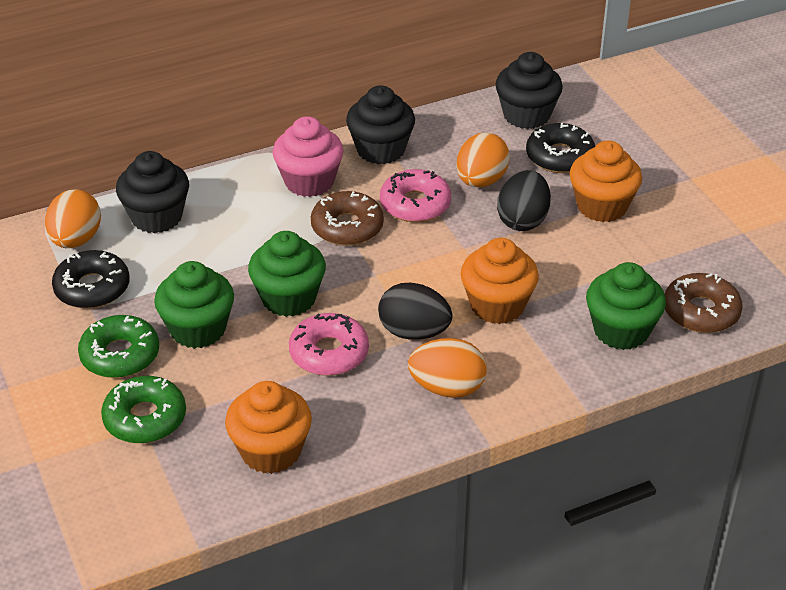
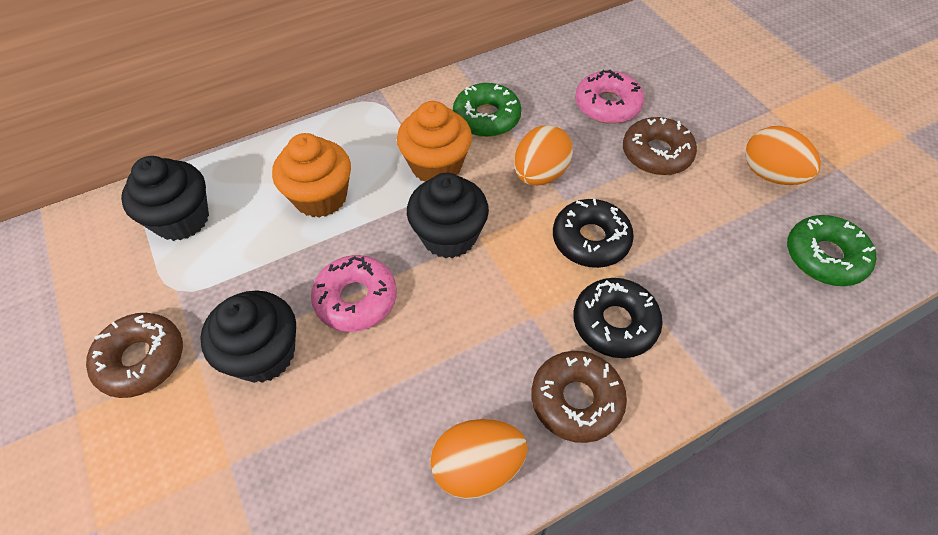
black egg: 2 -> 0
brown donut: 2 -> 3
green cupcake: 3 -> 0
orange cupcake: 3 -> 2
pink cupcake: 1 -> 0

